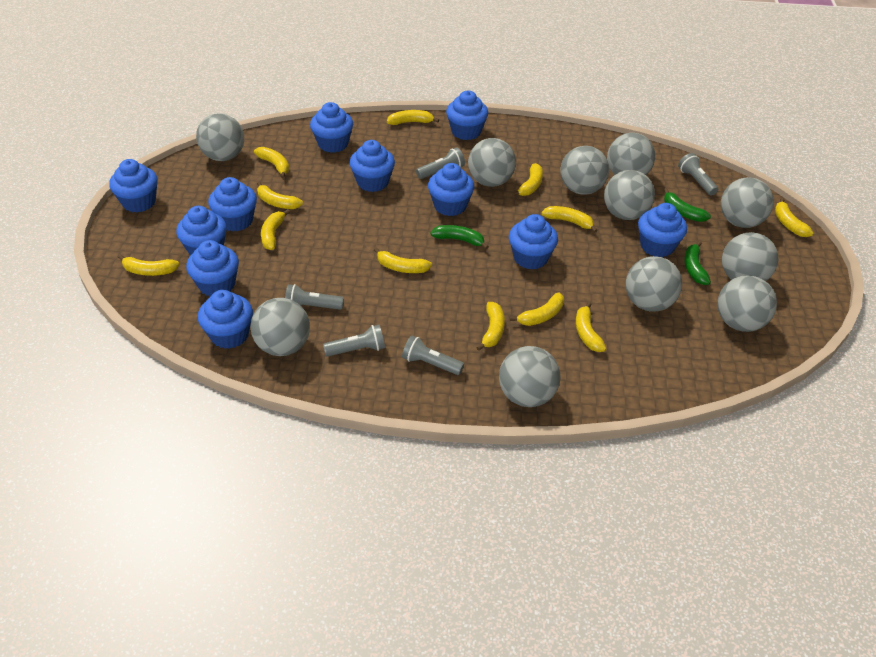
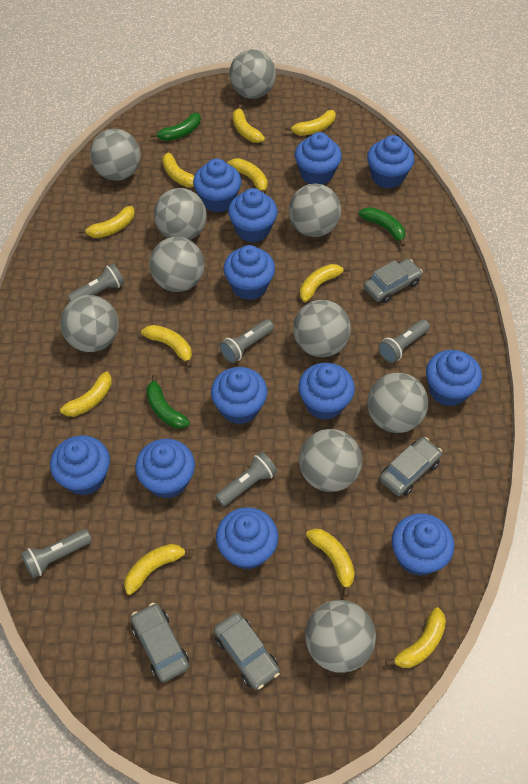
blue cupcake: 11 -> 12
grey ball: 11 -> 10
grey car: 0 -> 4
yellow banana: 12 -> 11

